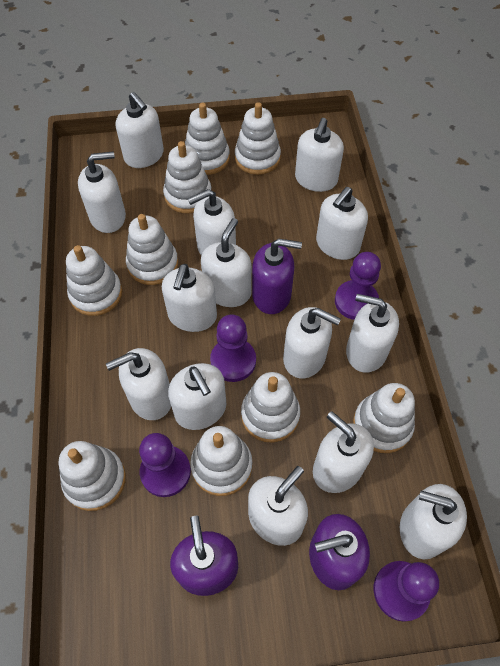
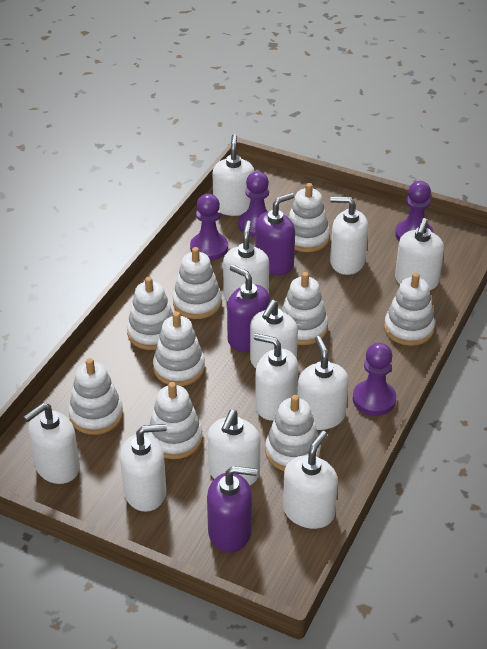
white soap dispenser: 14 -> 11

